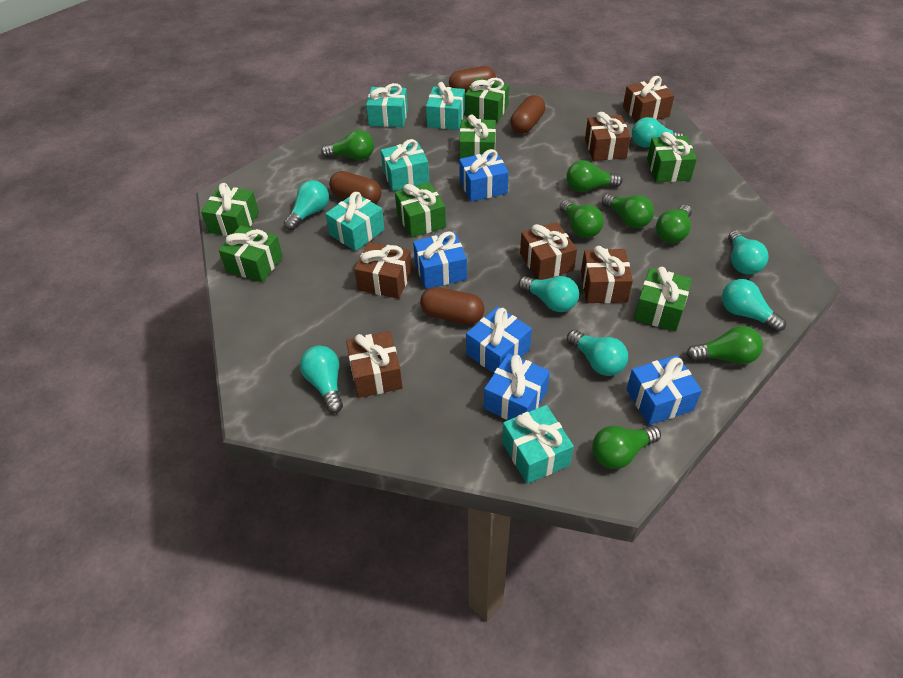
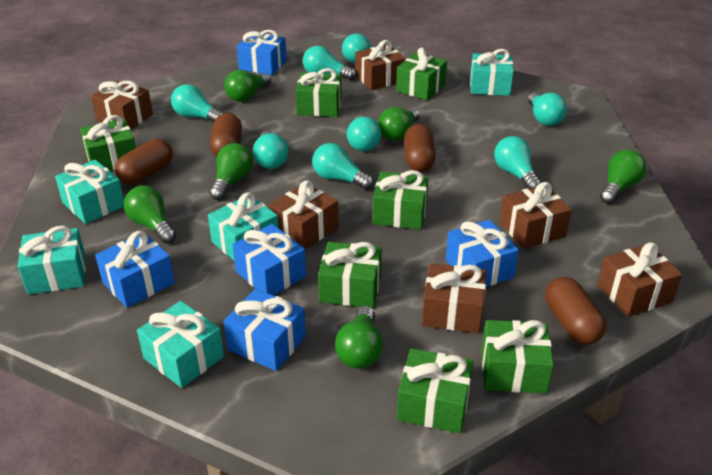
green light bulb: 7 -> 6
turquoise light bulb: 7 -> 8

